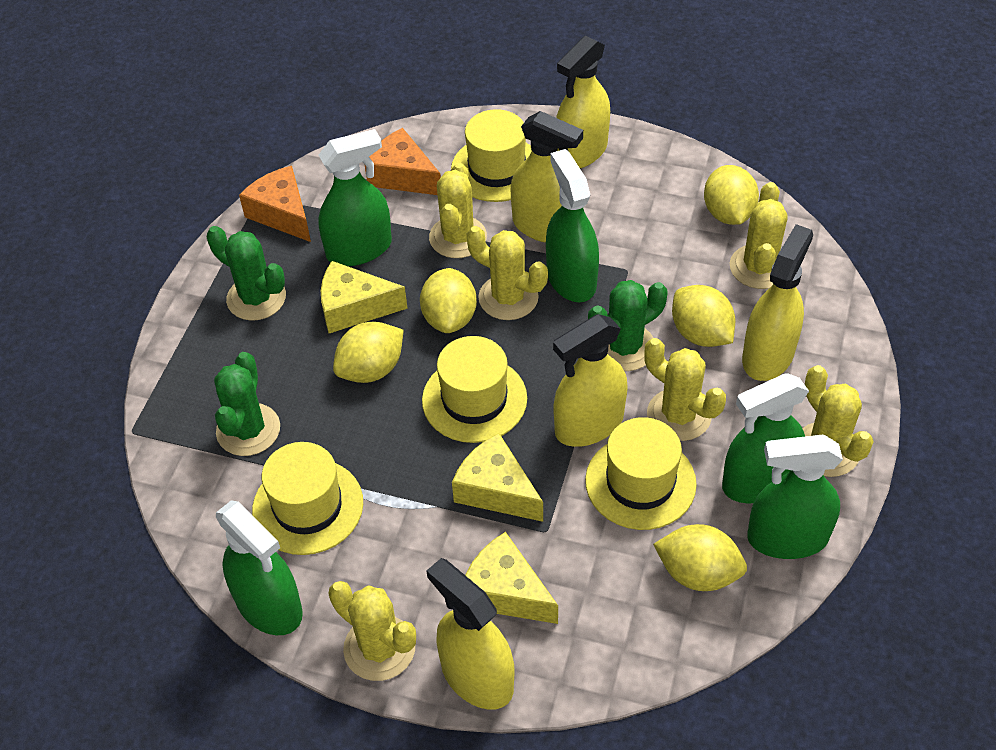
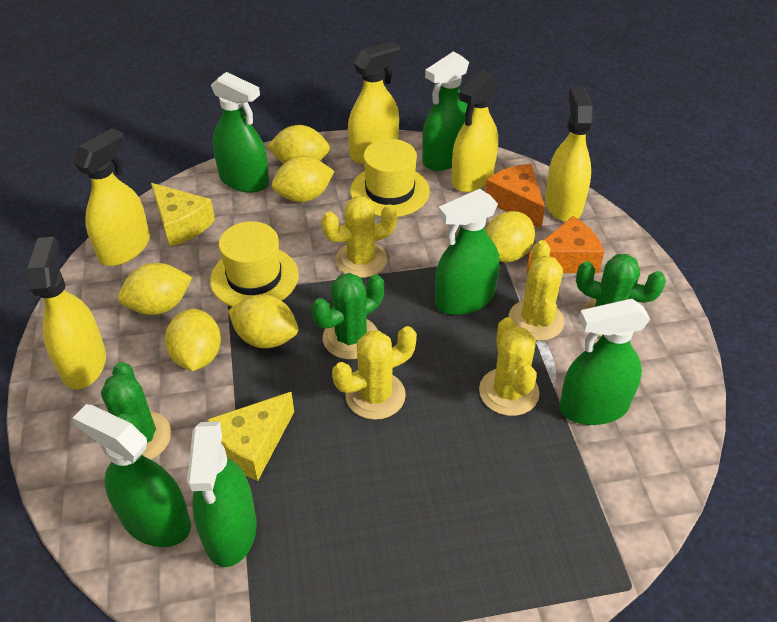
green spray bottle: 5 -> 6
yellow cactus: 6 -> 4
yellow cheese: 3 -> 2
yellow hat: 4 -> 2
yellow lemon: 5 -> 6

